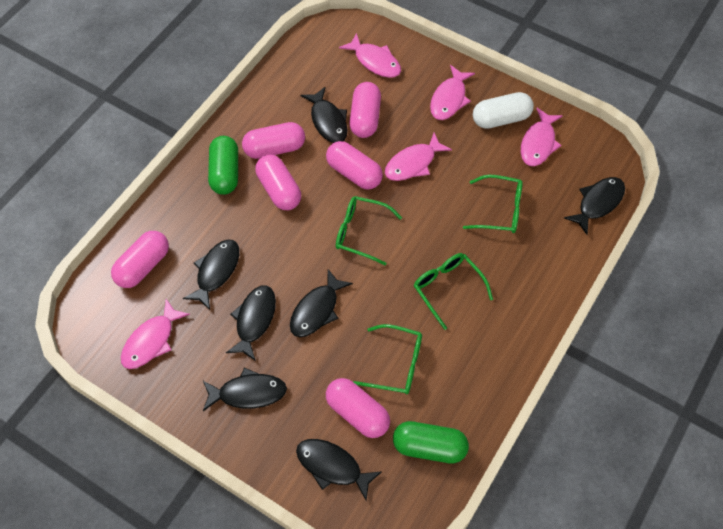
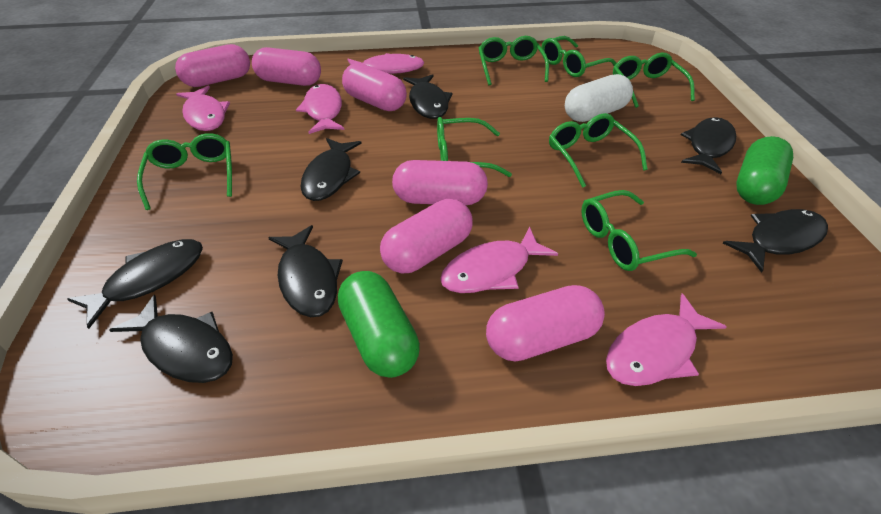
green glasses: 4 -> 7

